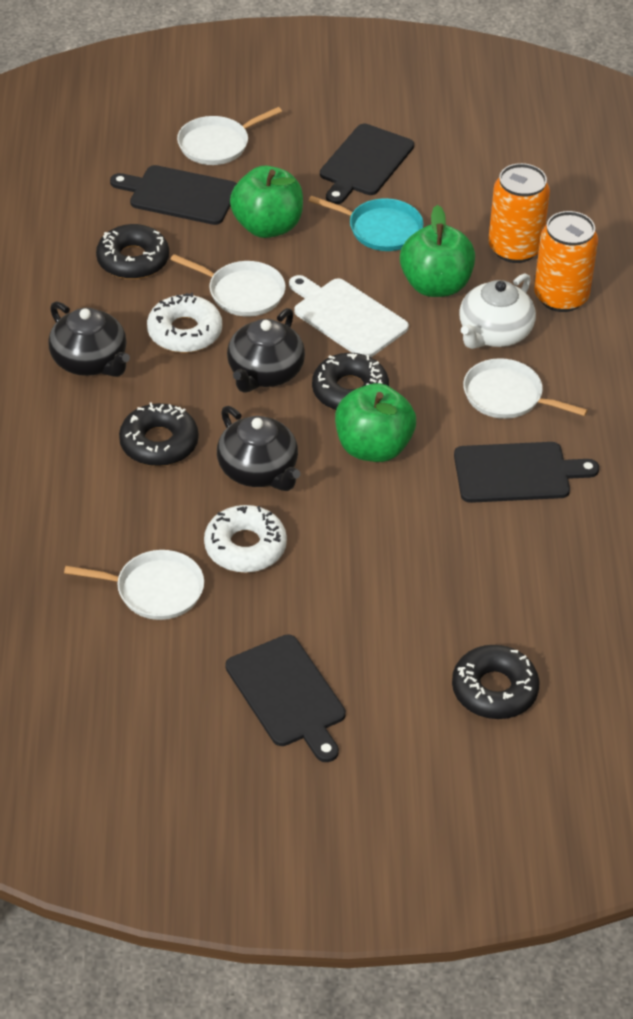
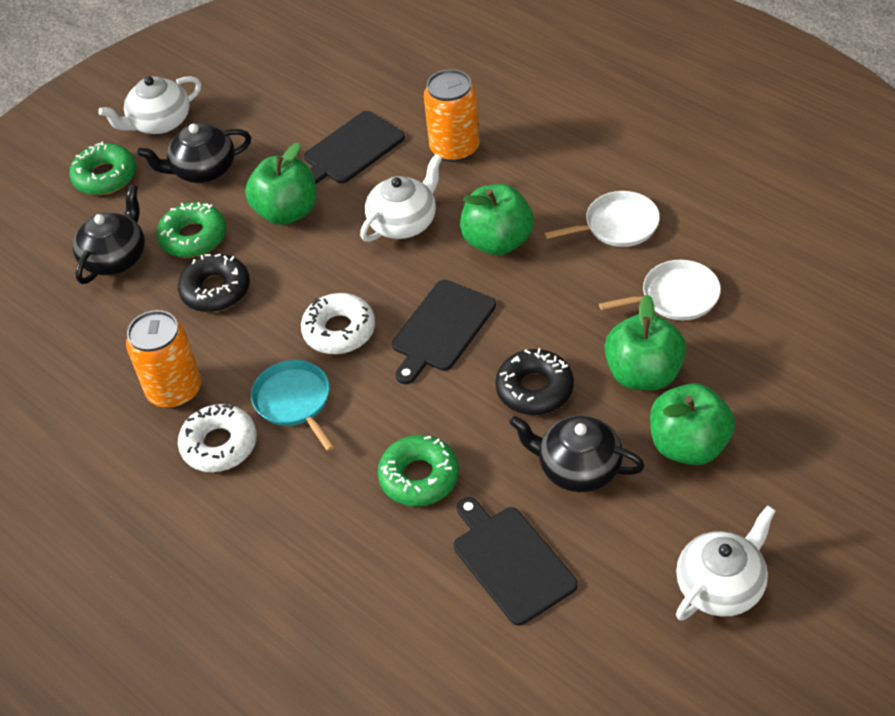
black cutting board: 4 -> 3
black donut: 4 -> 2
green apple: 3 -> 4
green donut: 0 -> 3
white cutting board: 1 -> 0
white pan: 4 -> 2
white teapot: 1 -> 3

